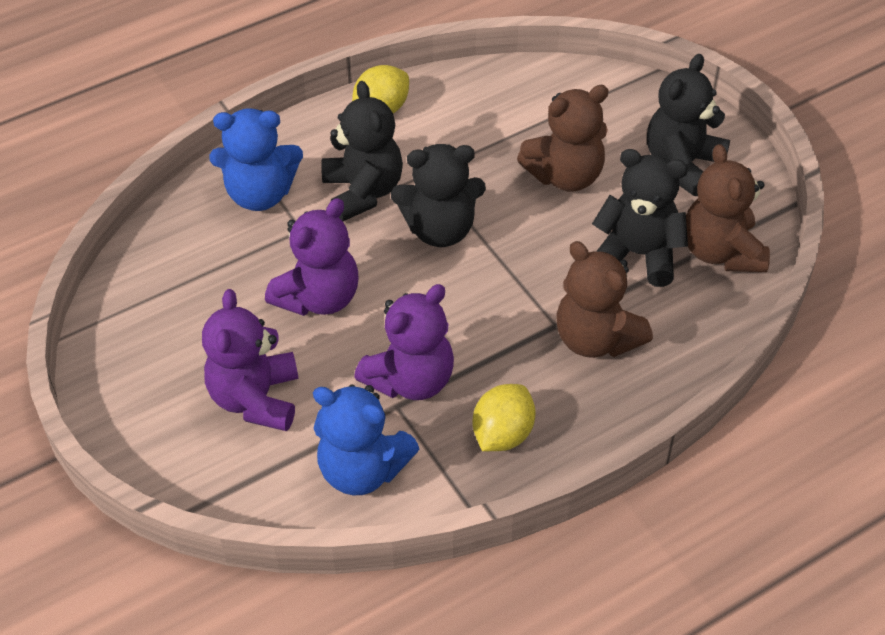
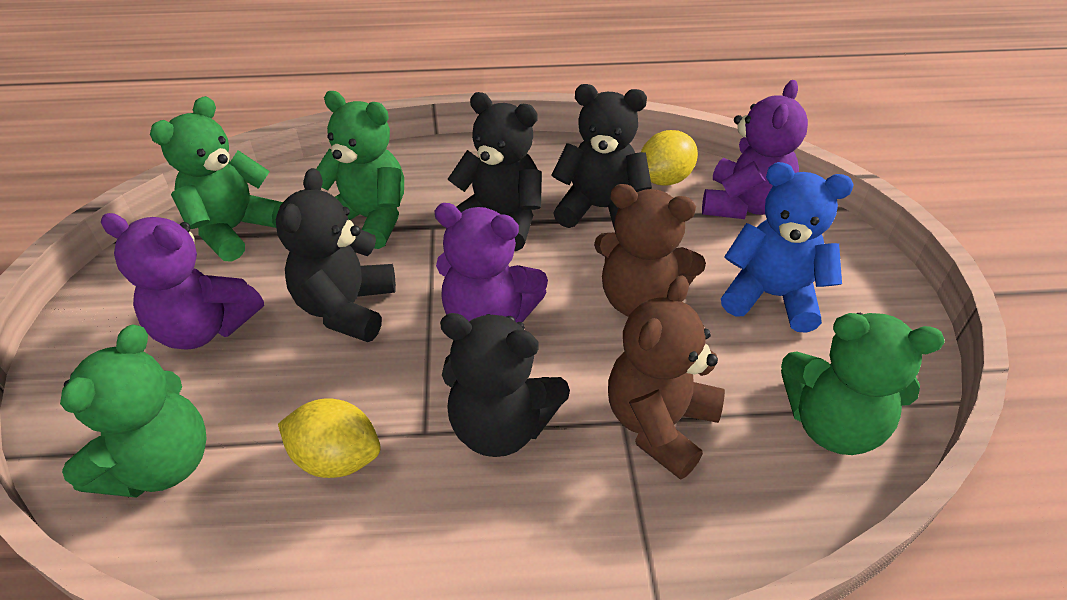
blue teddy bear: 2 -> 1
brown teddy bear: 3 -> 2
green teddy bear: 0 -> 4

